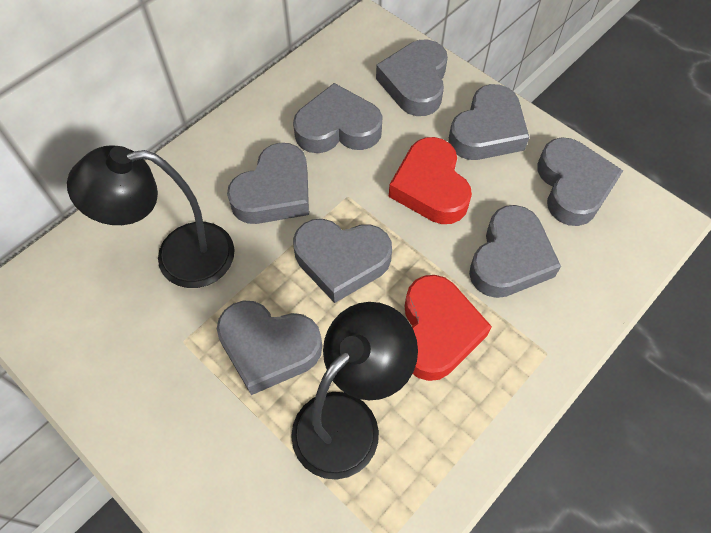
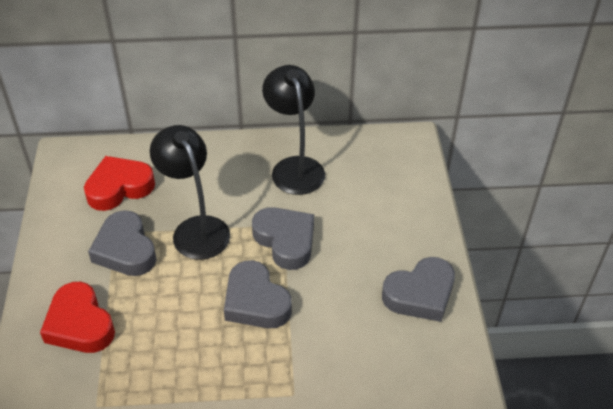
grey heart: 8 -> 4

